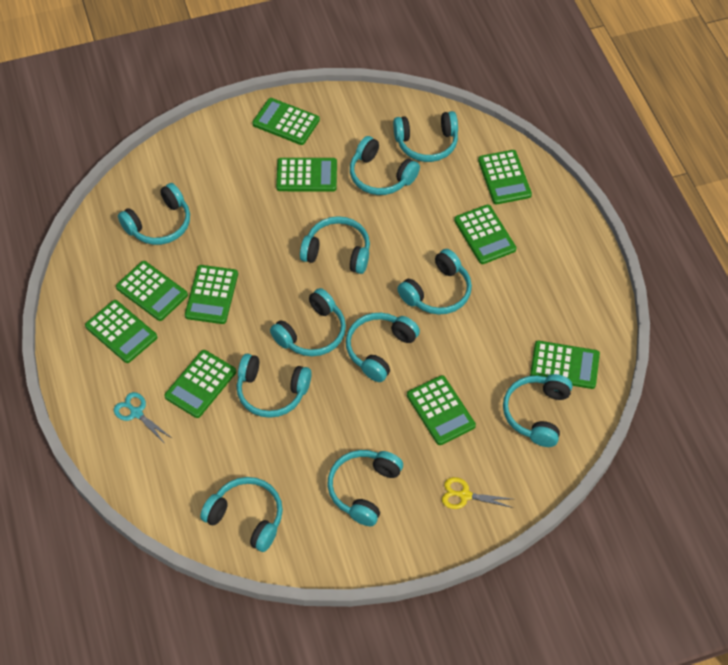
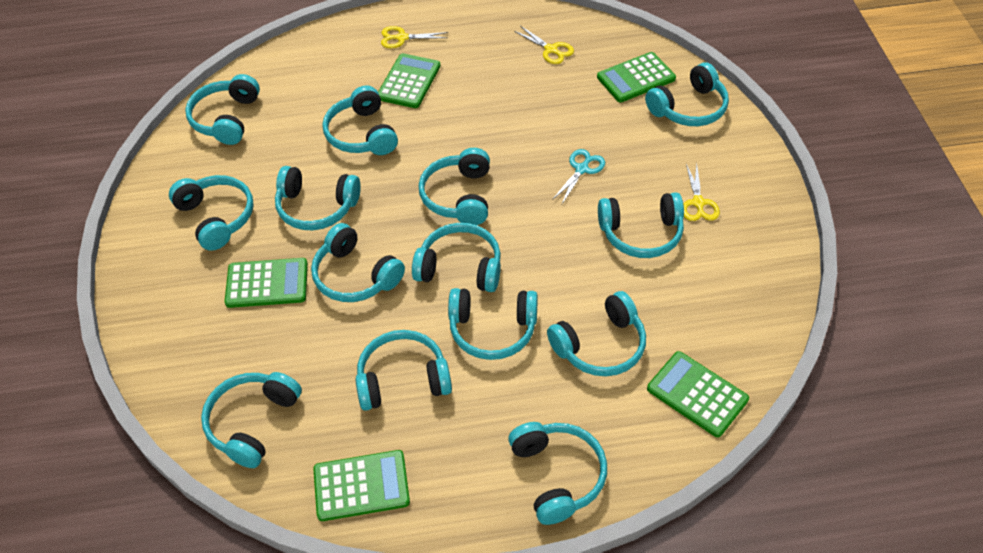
green calculator: 10 -> 5
turquoise headphones: 11 -> 14
yellow scissors: 1 -> 3

